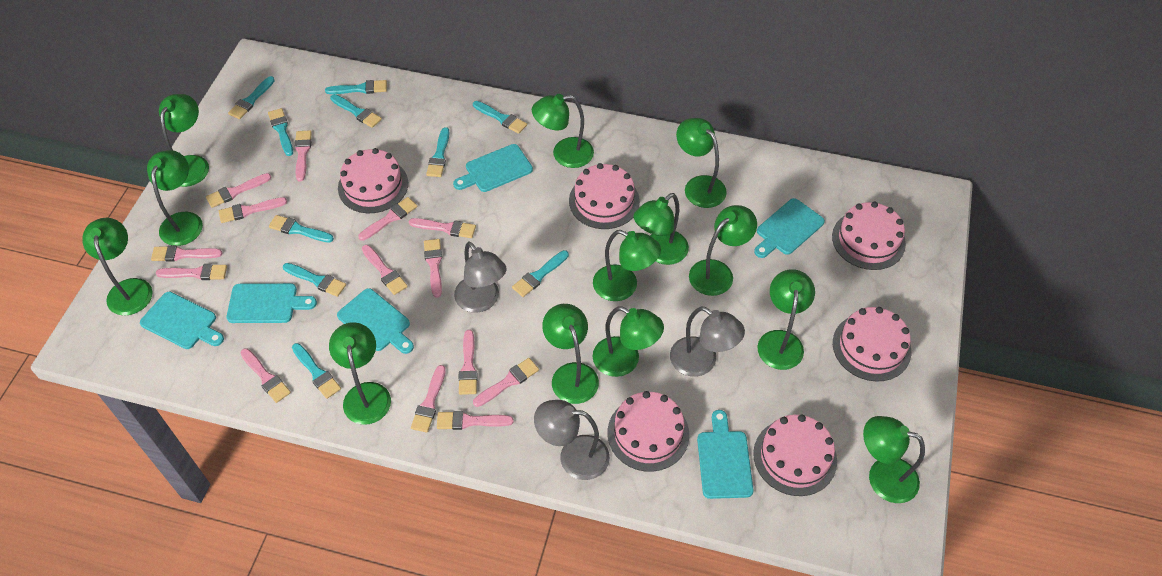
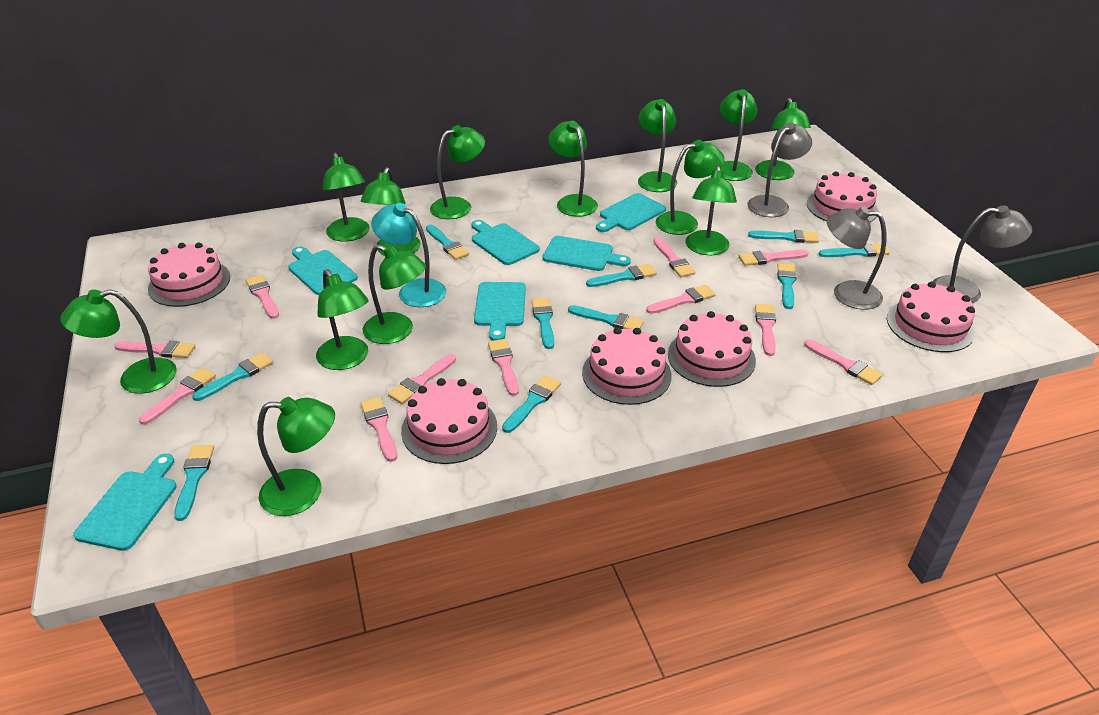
pink brush: 14 -> 11
turquoise lamp: 0 -> 1

